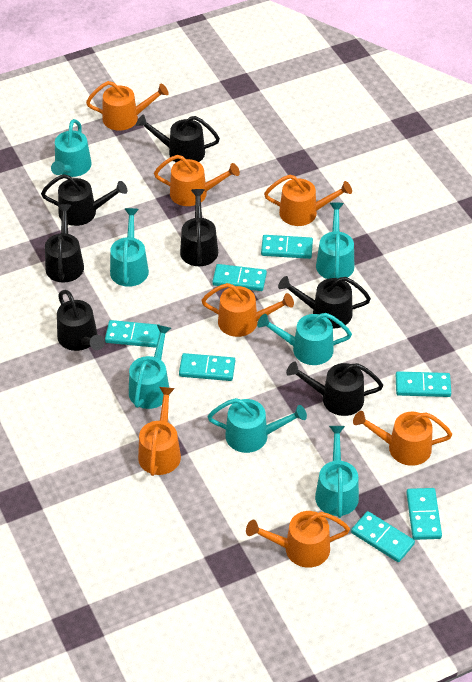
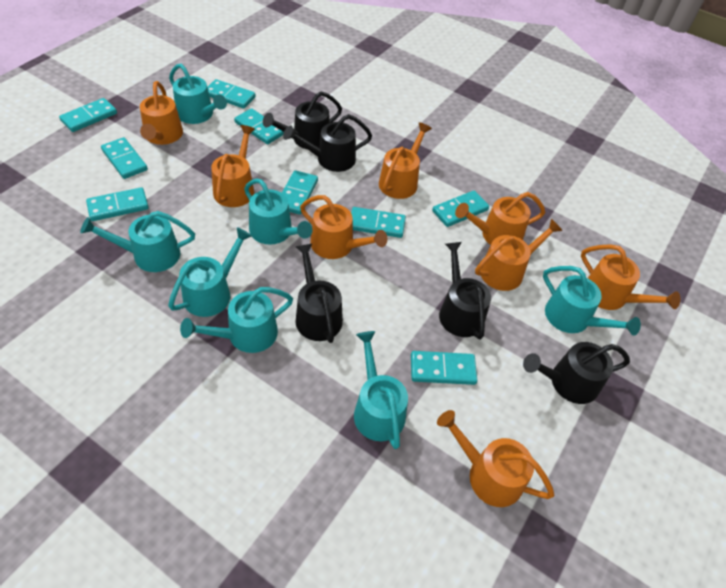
black watering can: 7 -> 5
orange watering can: 7 -> 8
turquoise domino: 7 -> 9

